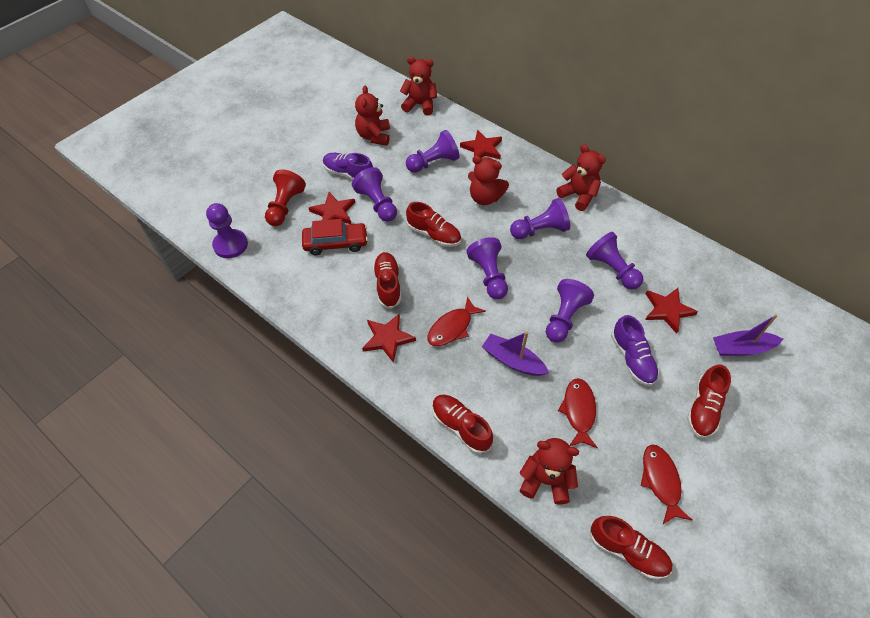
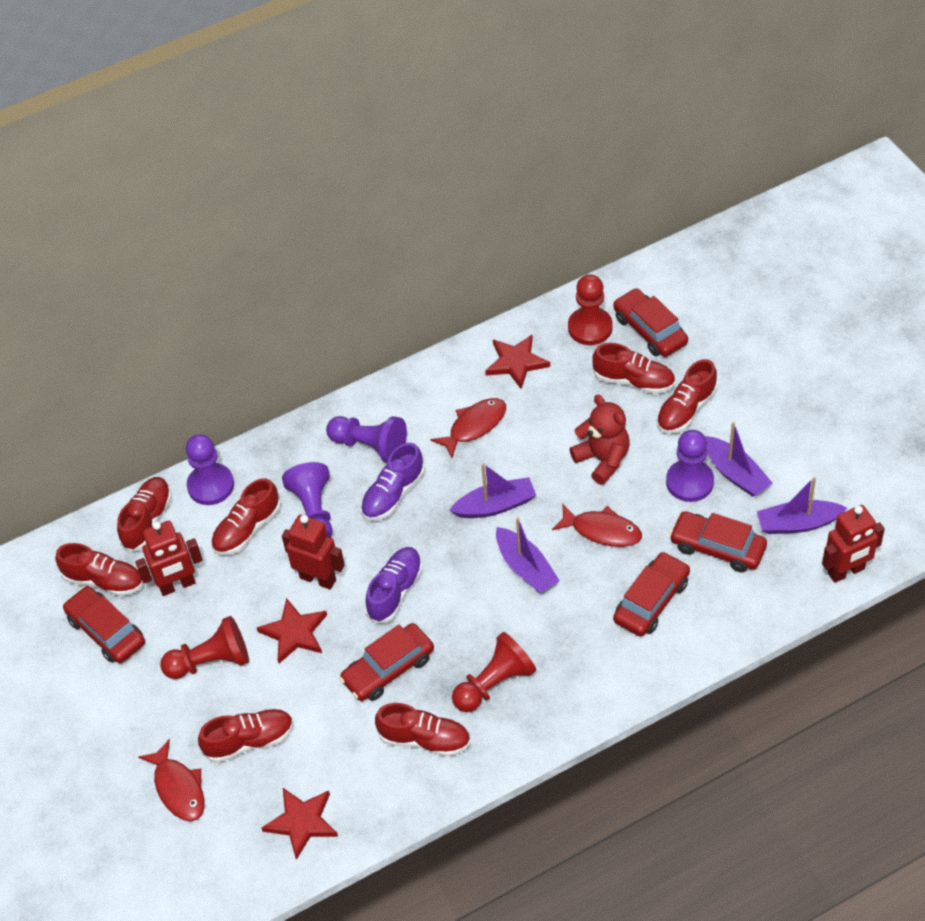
purple boat: 2 -> 4
purple pawn: 7 -> 4
red car: 1 -> 5
red pawn: 1 -> 3
red robot: 0 -> 3
red shoe: 5 -> 7
red star: 4 -> 3
red teddy bear: 5 -> 1

